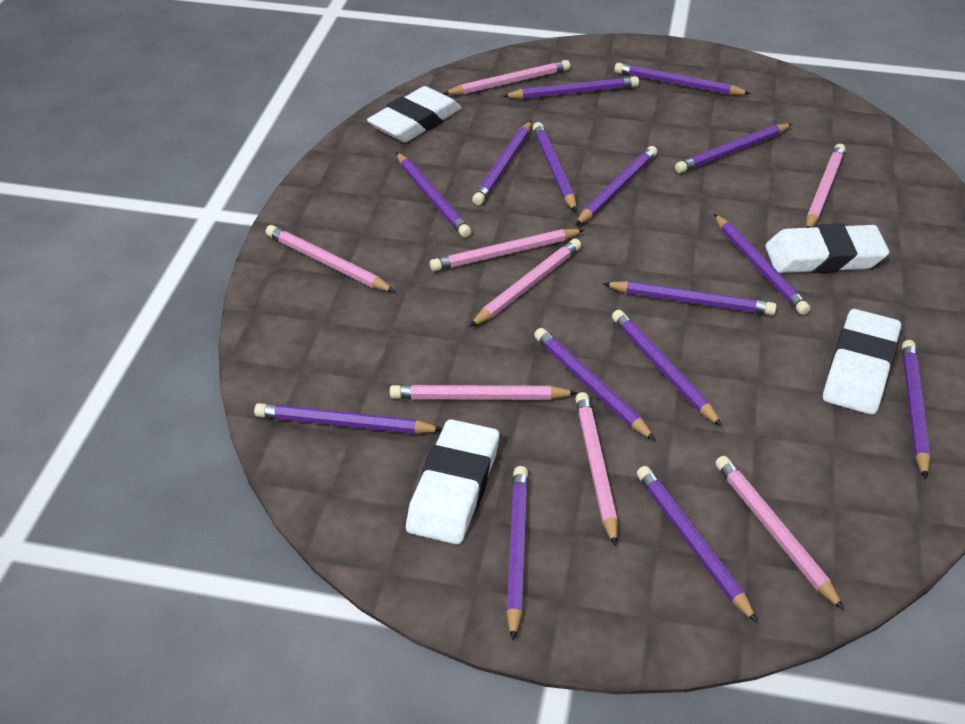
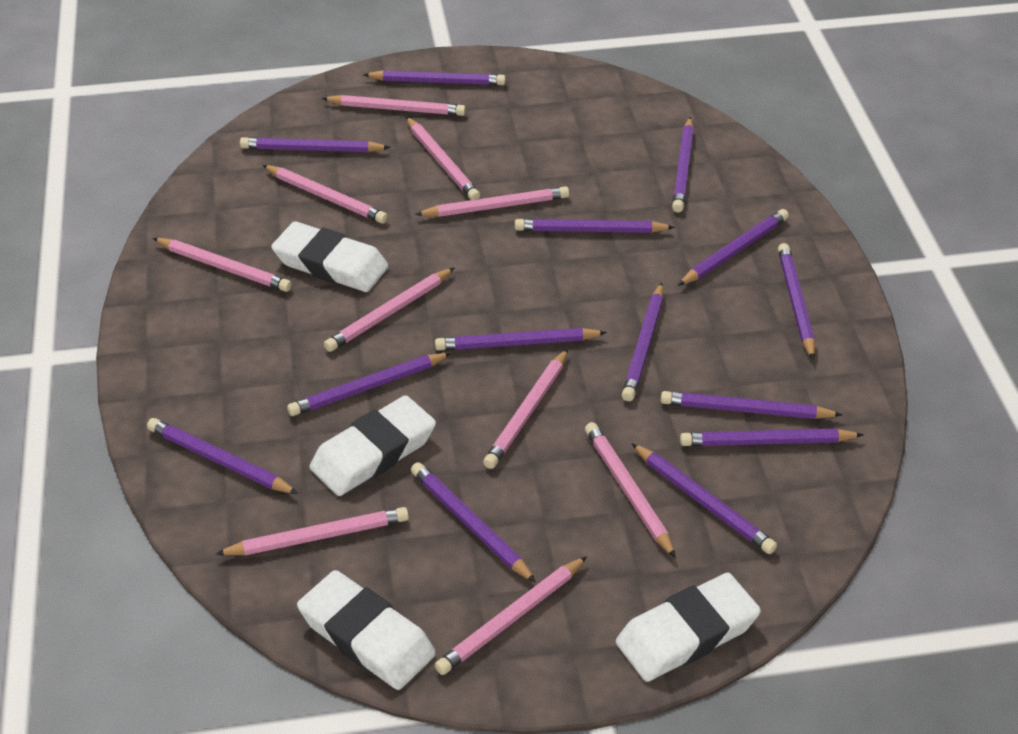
pink pencil: 8 -> 10
purple pencil: 15 -> 14

